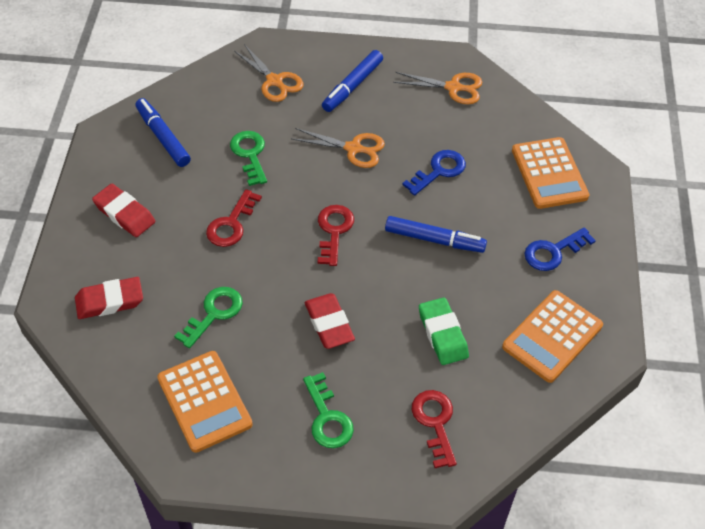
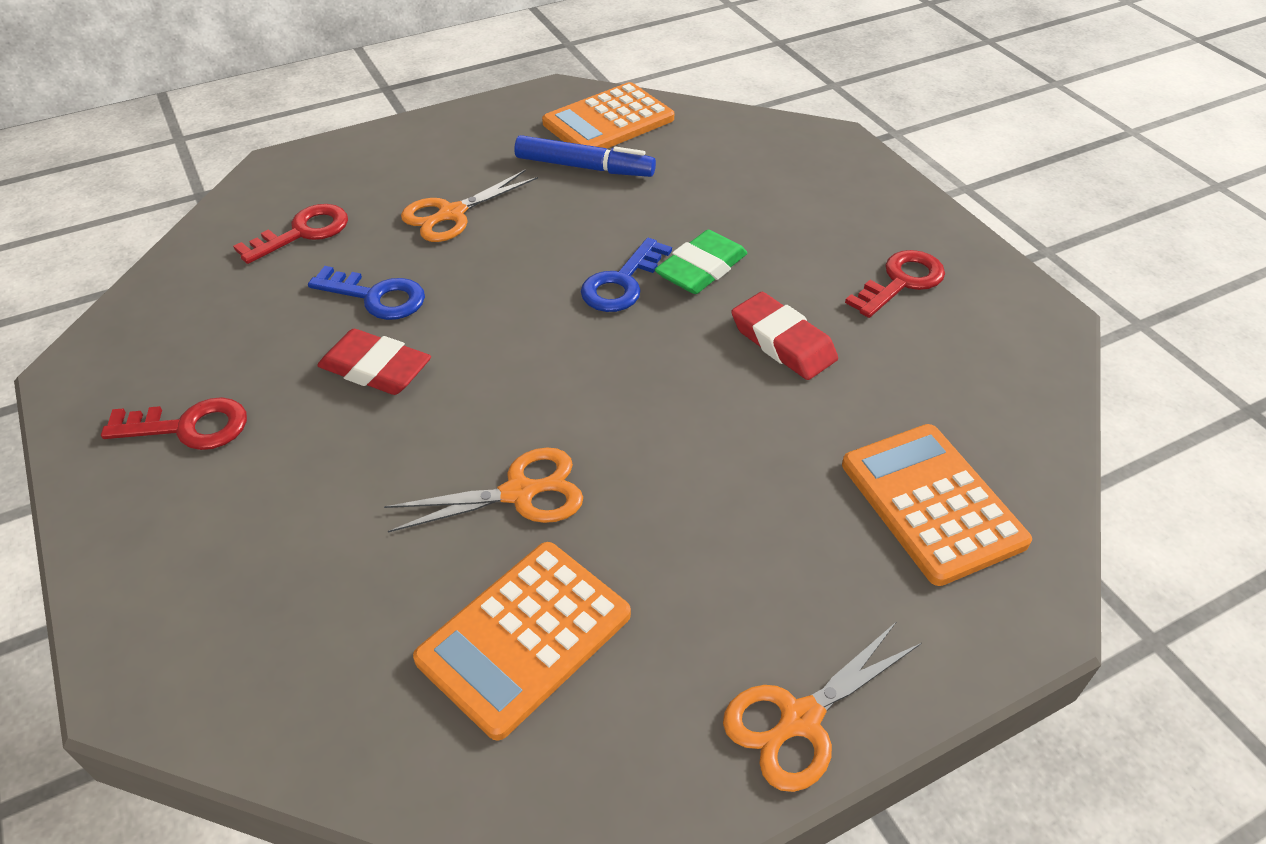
blue marker: 3 -> 1
green key: 3 -> 0
red eraser: 3 -> 2

